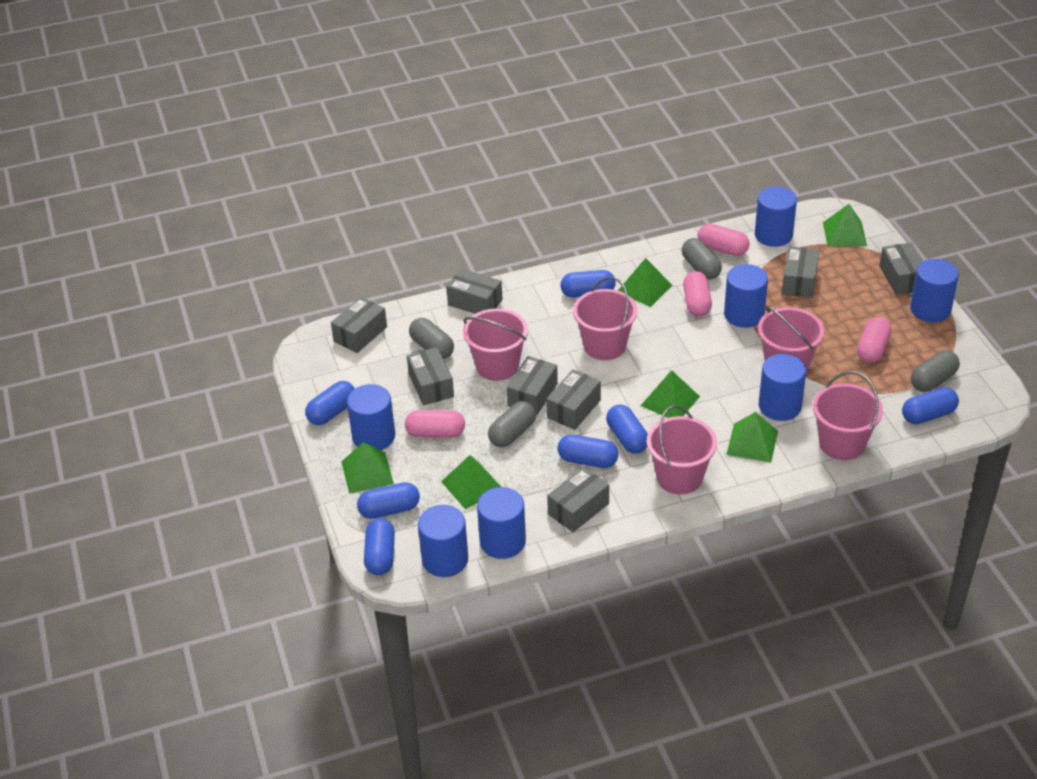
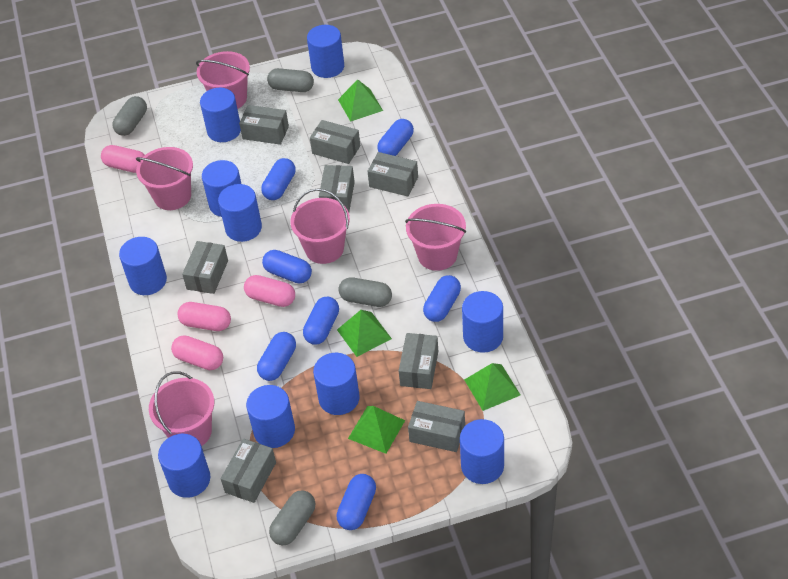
blue cylinder: 7 -> 10
green pyramid: 6 -> 4

